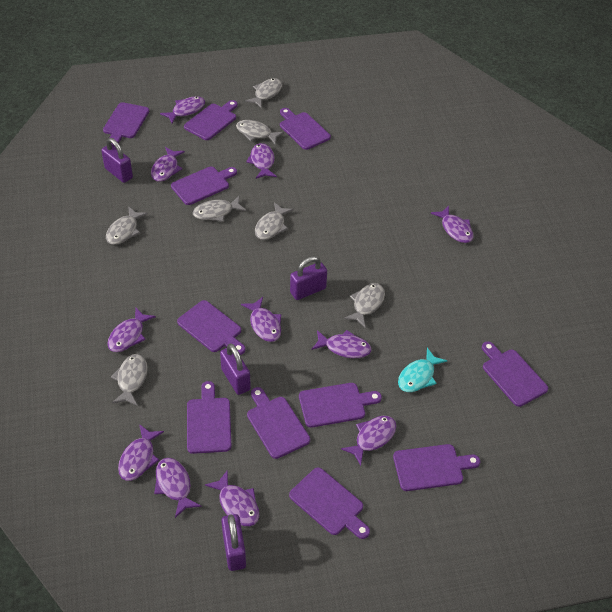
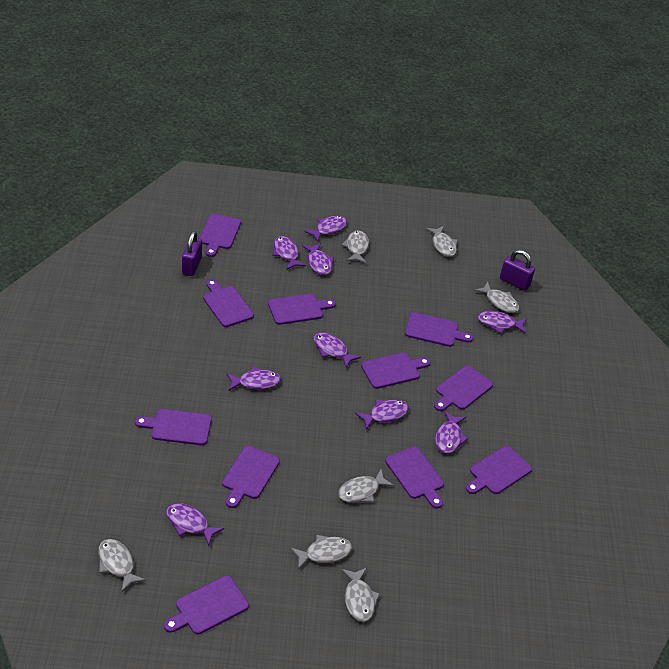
purple fish: 11 -> 9
purple padlock: 4 -> 2
turquoise fish: 1 -> 0

